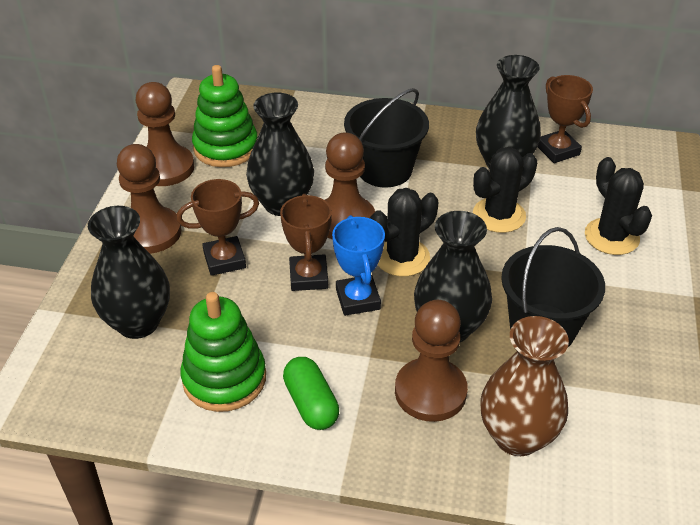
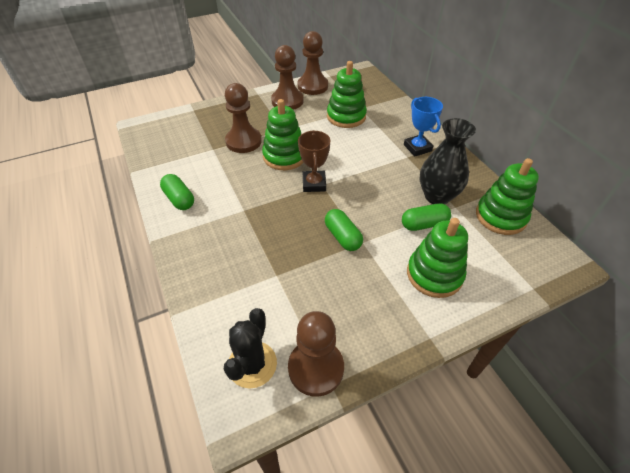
black bucket: 2 -> 0
black cactus: 3 -> 1
black vase: 4 -> 1
brown trophy: 3 -> 1
brown vase: 1 -> 0
green capsule: 1 -> 3
green stacking toy: 2 -> 4

